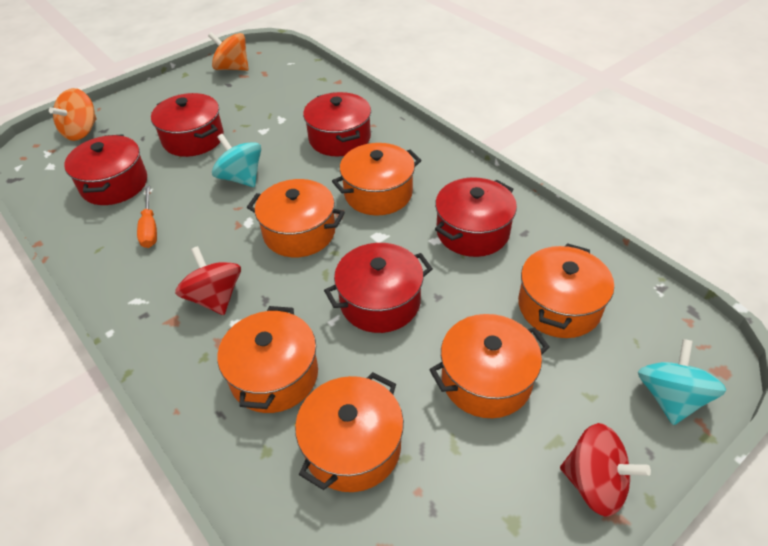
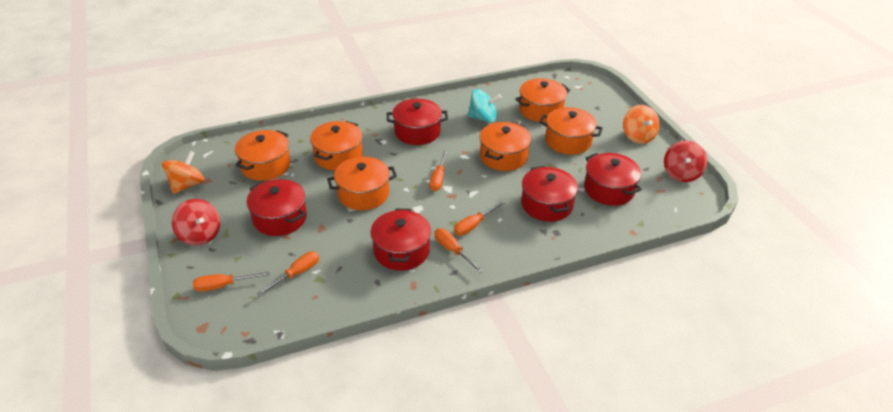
orange screwdriver: 1 -> 5
turquoise spinning top: 2 -> 1

